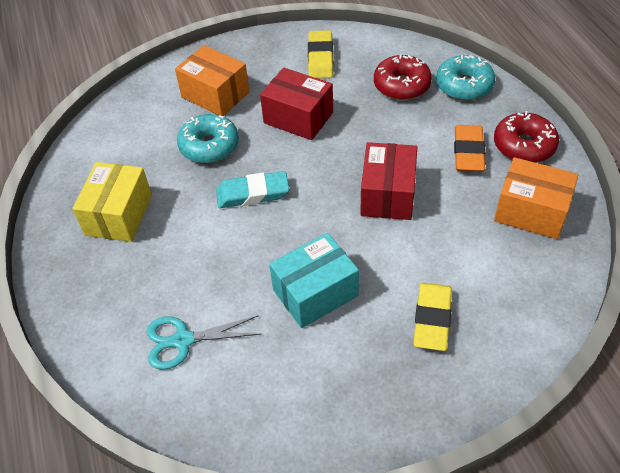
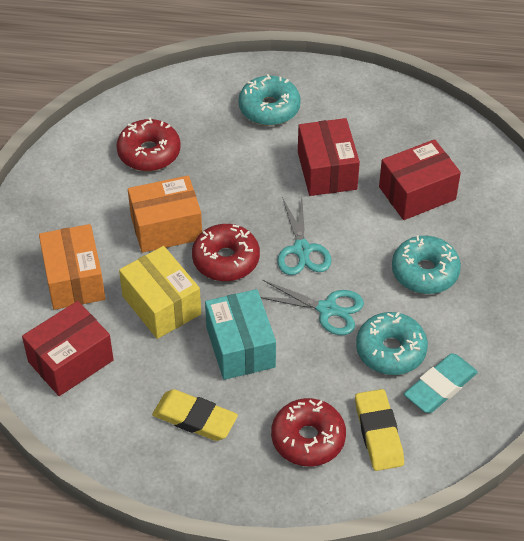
orange eraser: 1 -> 0
red box: 2 -> 3
red donut: 2 -> 3
turquoise donut: 2 -> 3
turquoise scissors: 1 -> 2

